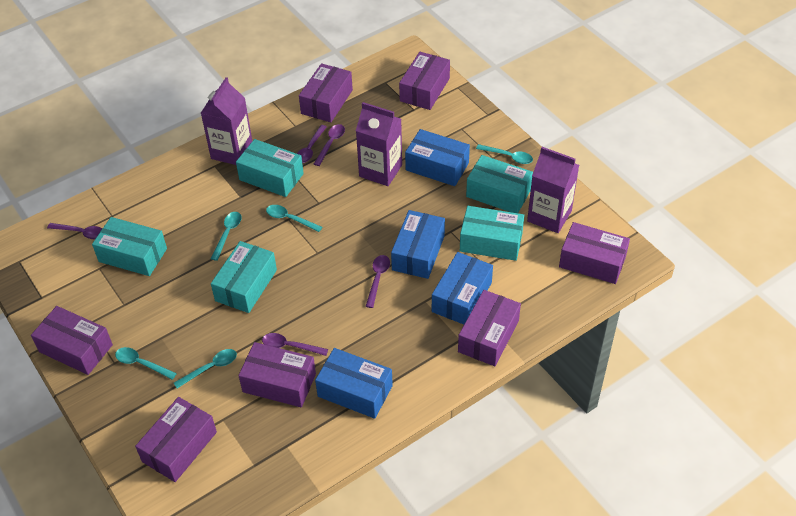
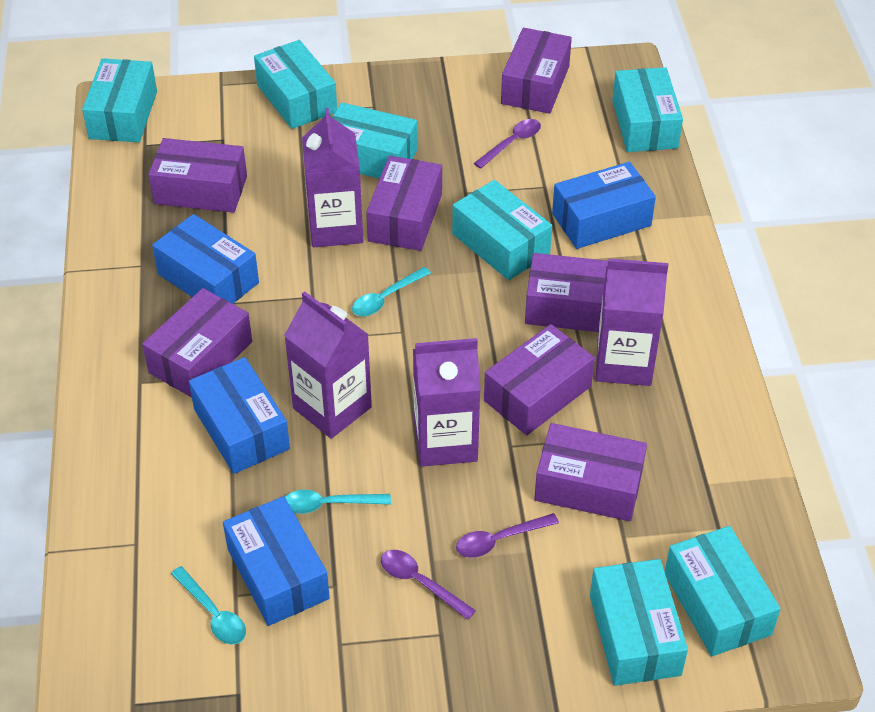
purple carton: 3 -> 4
purple spoon: 5 -> 3
turquoise box: 5 -> 7
turquoise spoon: 5 -> 3

